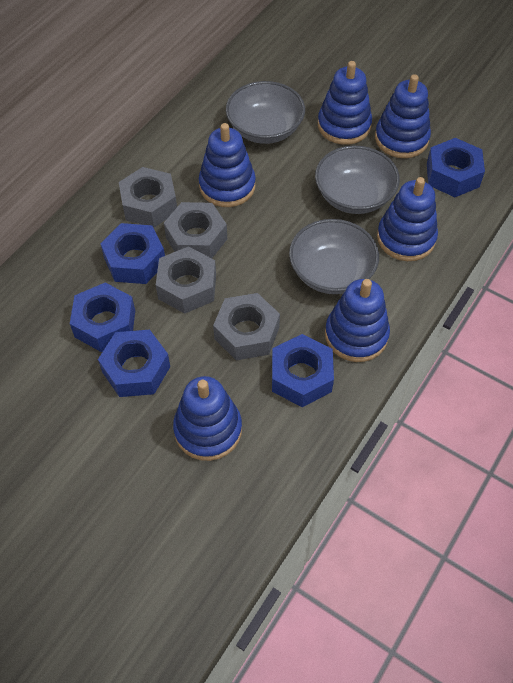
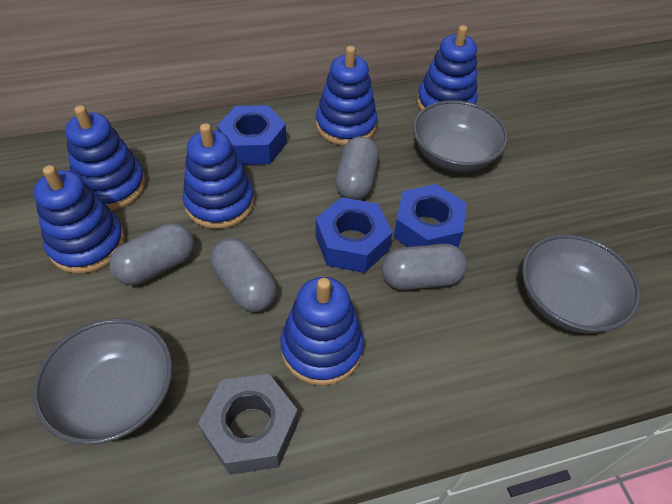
blue nut: 5 -> 3
grey capsule: 0 -> 4
grey nut: 4 -> 1

